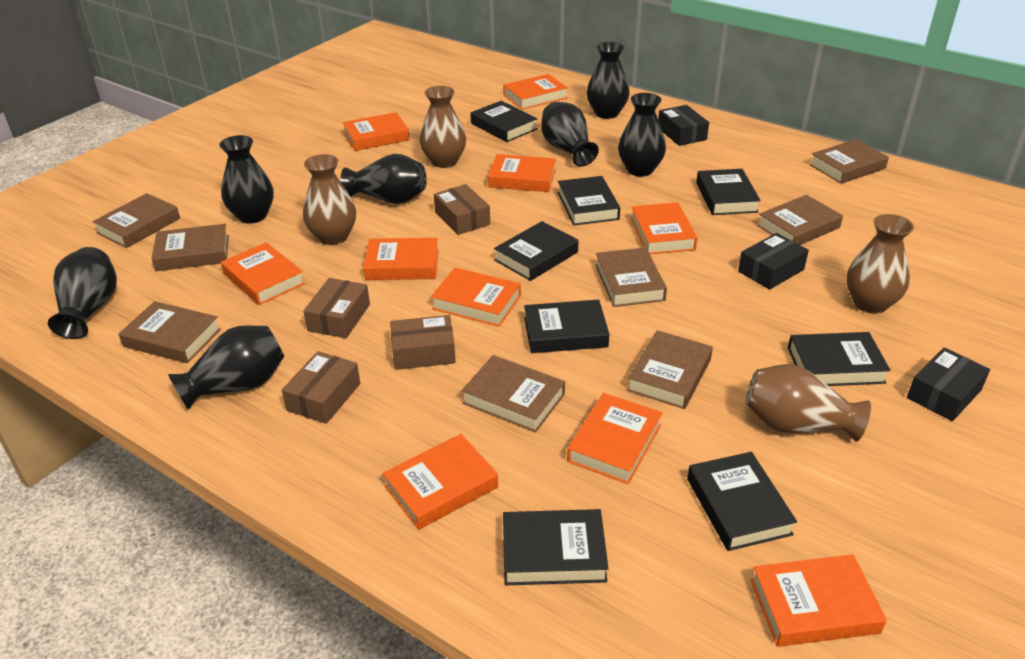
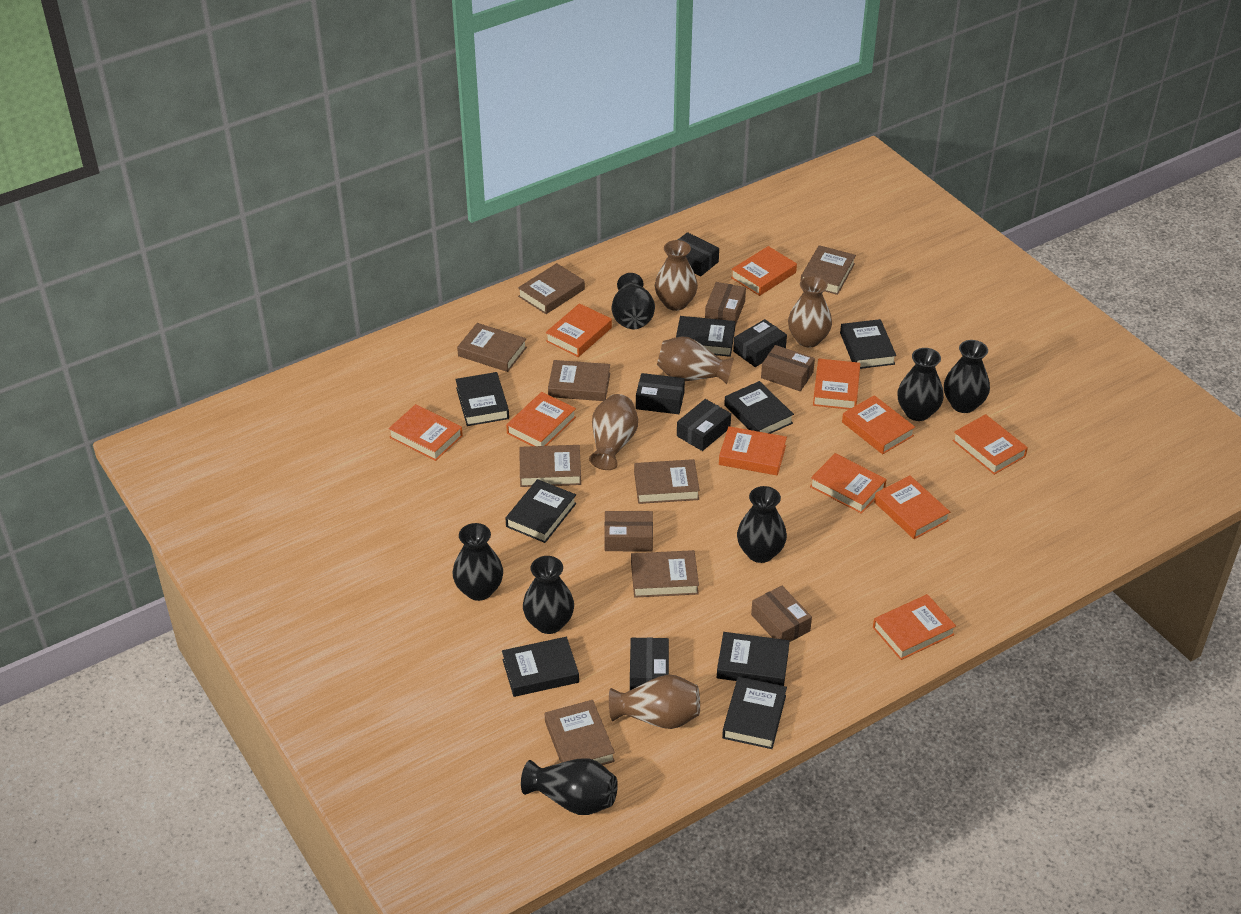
black box: 3 -> 5
brown vase: 4 -> 5
orange book: 10 -> 11

